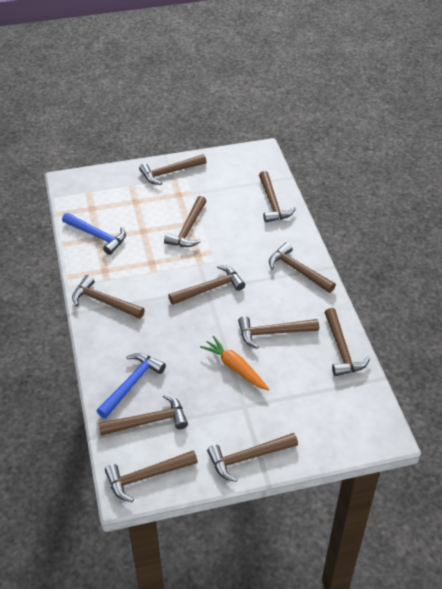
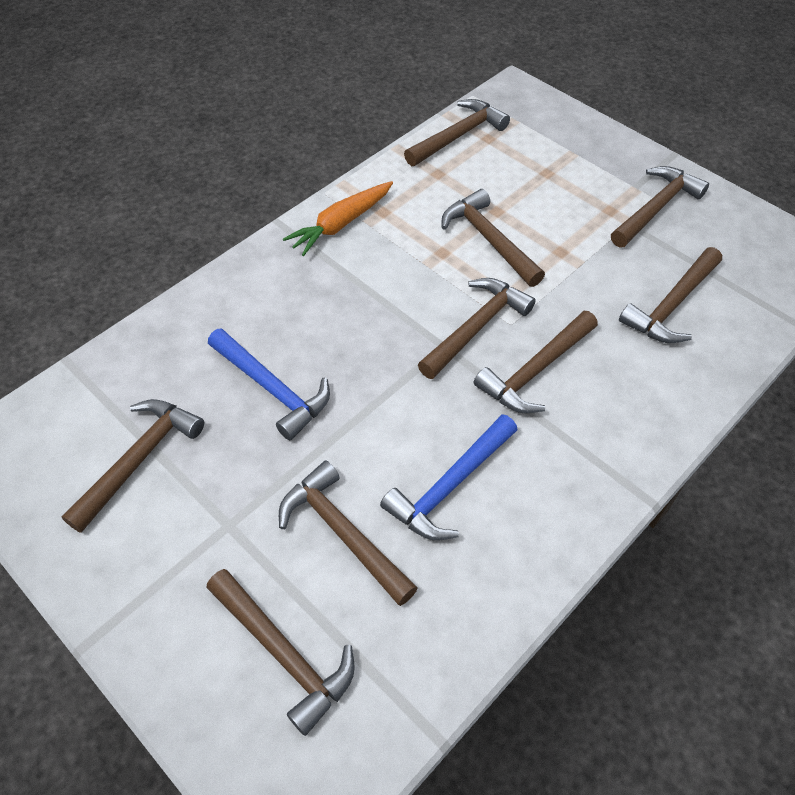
brown hammer: 11 -> 9

